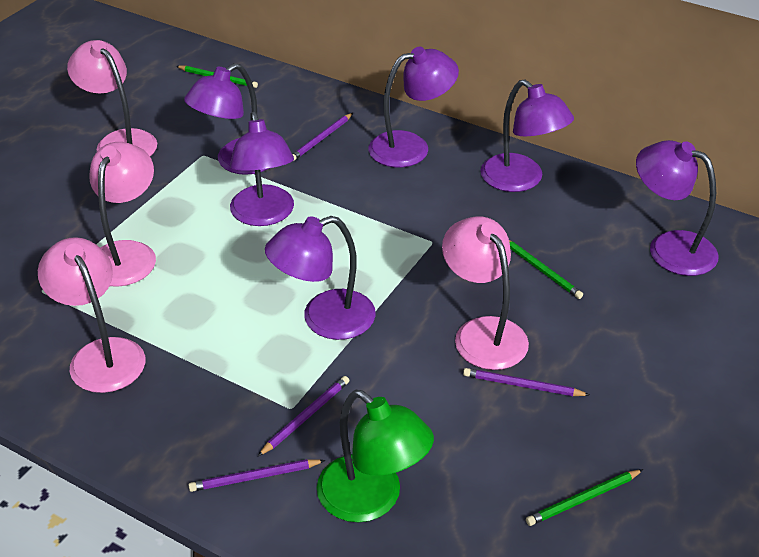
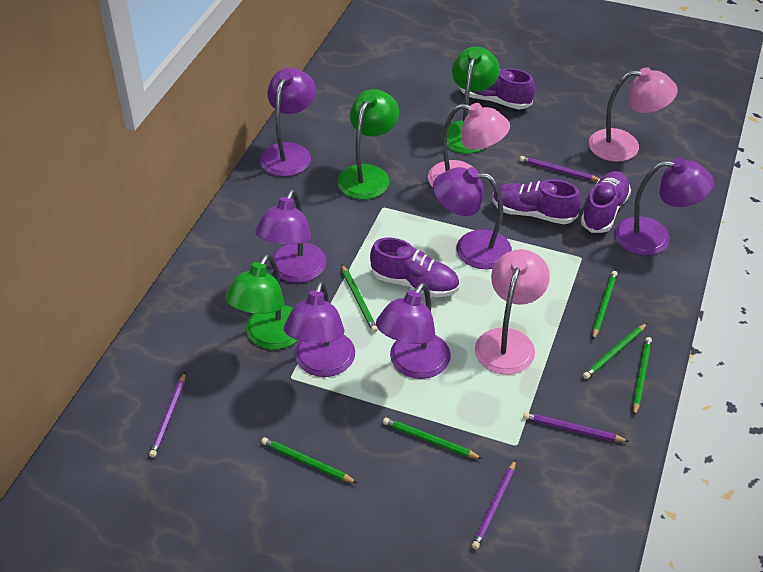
green lamp: 1 -> 3
green pencil: 3 -> 6
pink lamp: 4 -> 3
purple shoe: 0 -> 4

